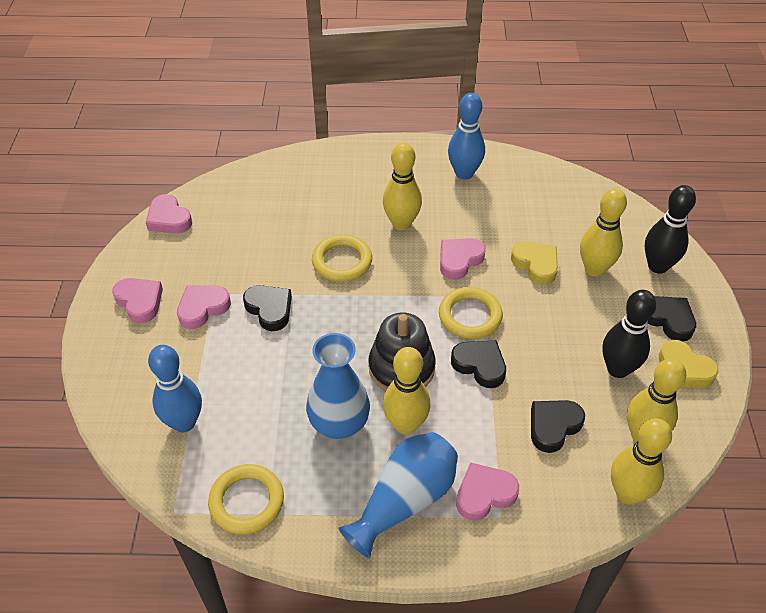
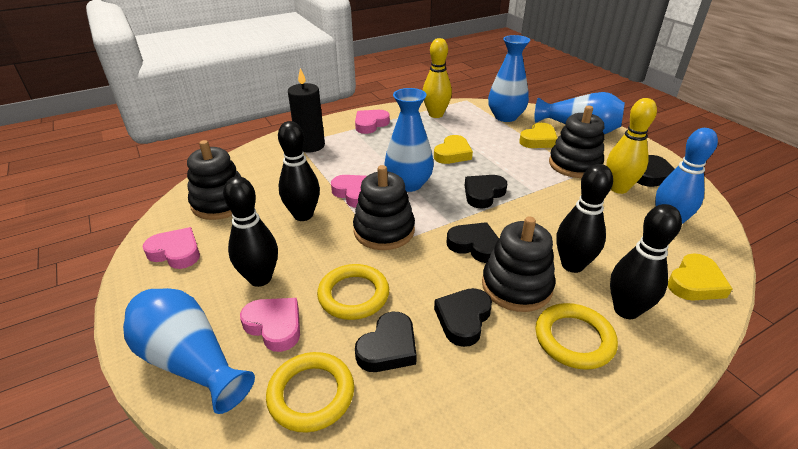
black bowling pin: 2 -> 4
black candle: 0 -> 1
black heart: 4 -> 5
black stacking toy: 1 -> 4
blue bowling pin: 2 -> 1
blue vase: 2 -> 4
pink heart: 5 -> 4
yellow bowling pin: 5 -> 2
yellow heart: 2 -> 3

